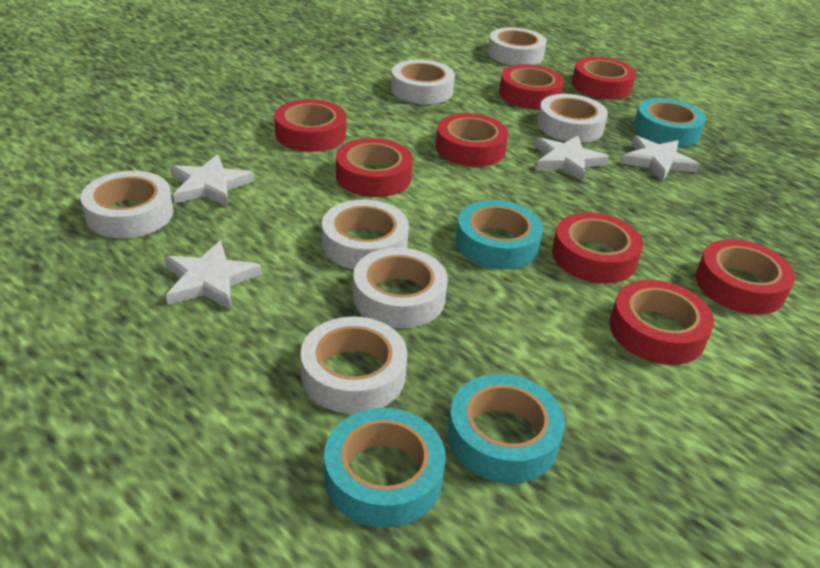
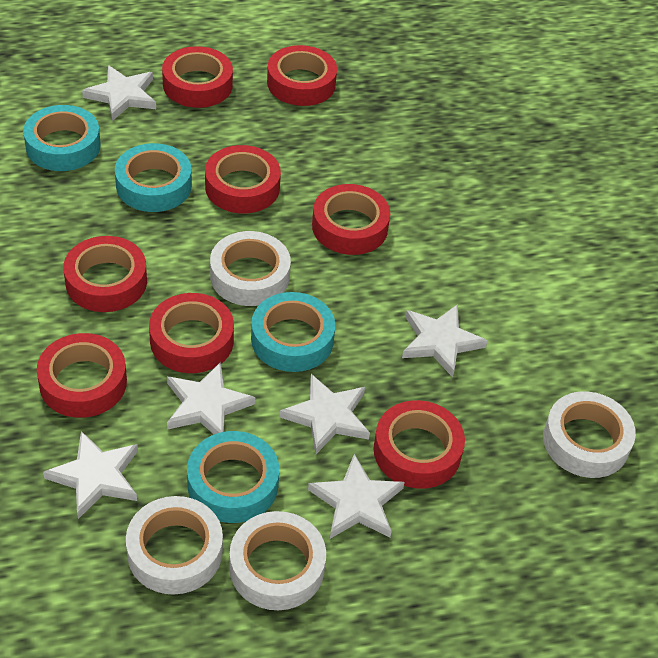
white star: 4 -> 6
white tape: 7 -> 4

